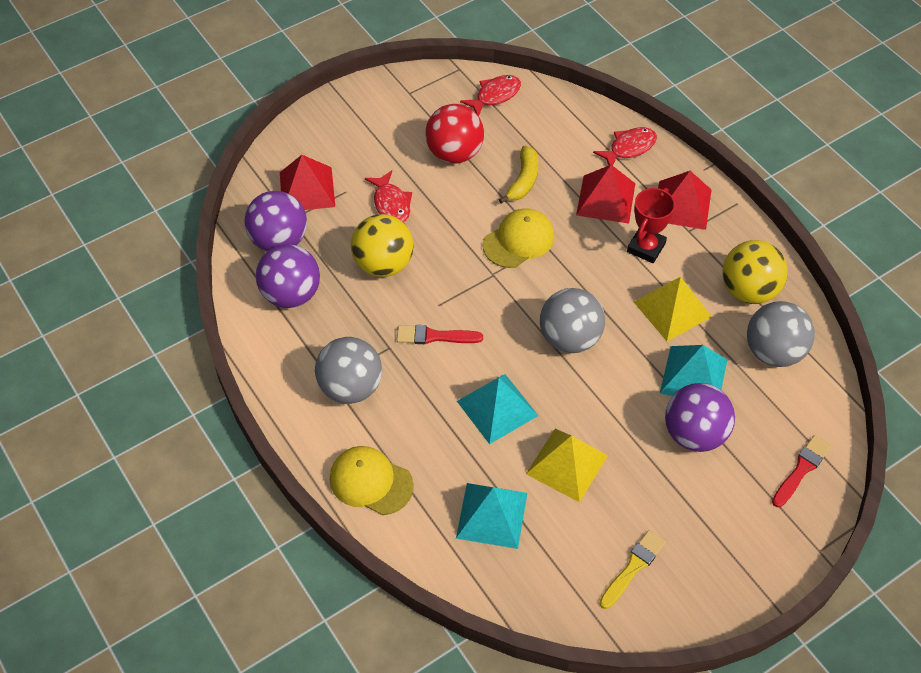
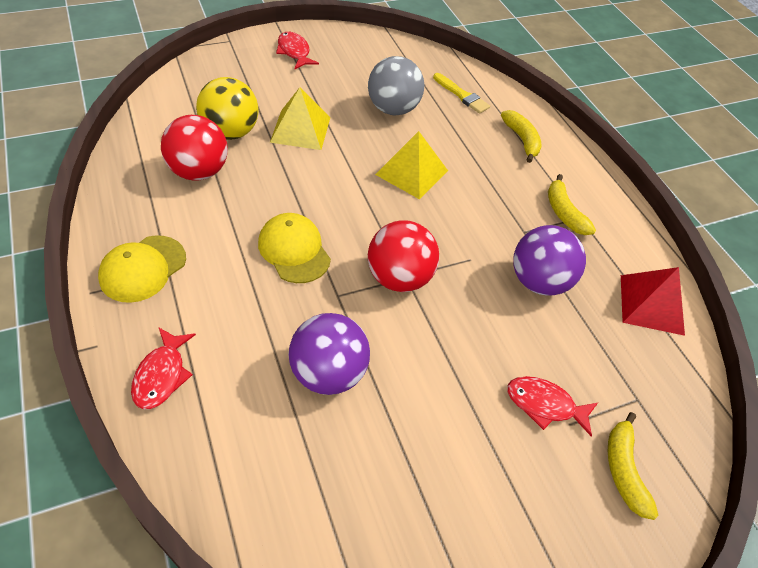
grey ball: 3 -> 1
purple ball: 3 -> 2
red ball: 1 -> 2
red brush: 2 -> 0
red pyramid: 3 -> 1
red trophy: 1 -> 0
turquoise pyramid: 3 -> 0
yellow ball: 2 -> 1
yellow banana: 1 -> 3

